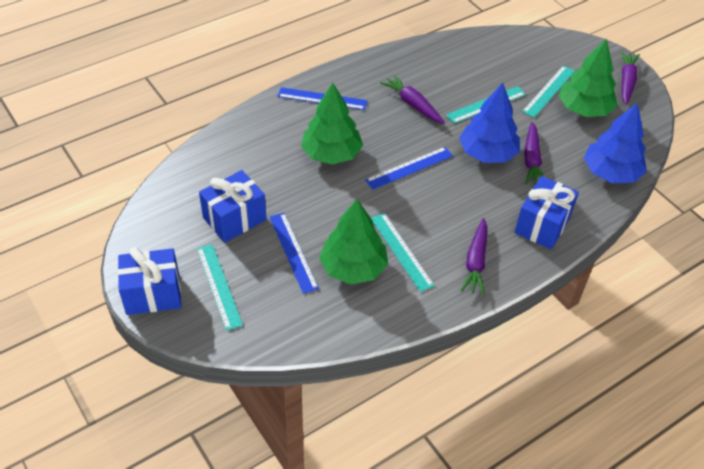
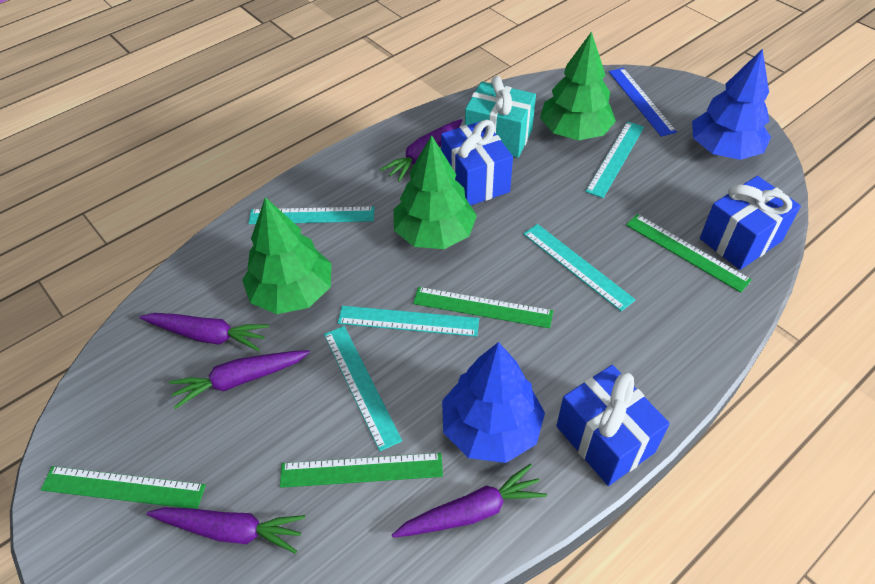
blue ruler: 3 -> 1
green ruler: 0 -> 4
purple carrot: 4 -> 5
turquoise gift: 0 -> 1
turquoise ruler: 4 -> 5

